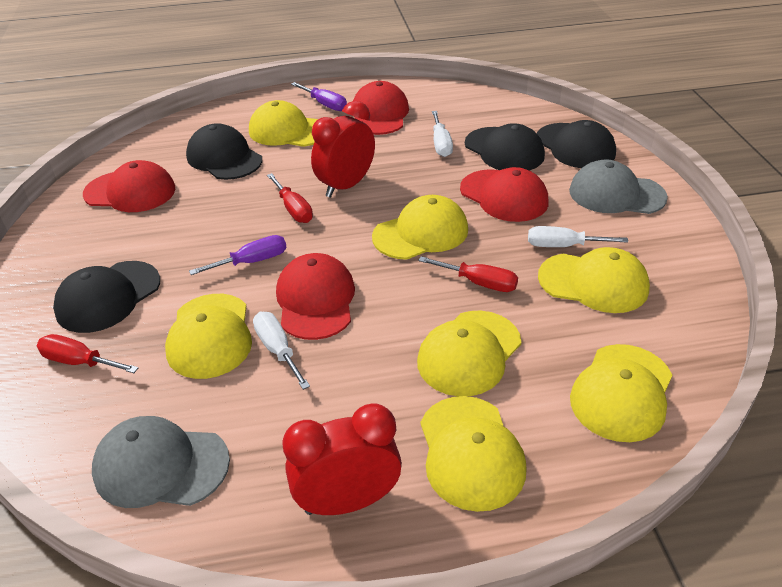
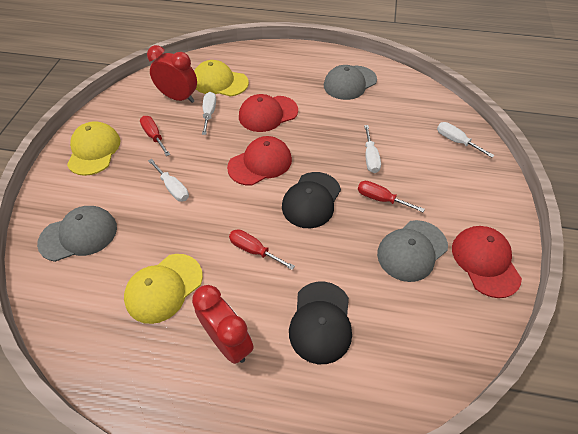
black cap: 4 -> 2
grey cap: 2 -> 3
purple screwdriver: 2 -> 0
red cap: 4 -> 3
white screwdriver: 3 -> 4
yellow cap: 7 -> 3

